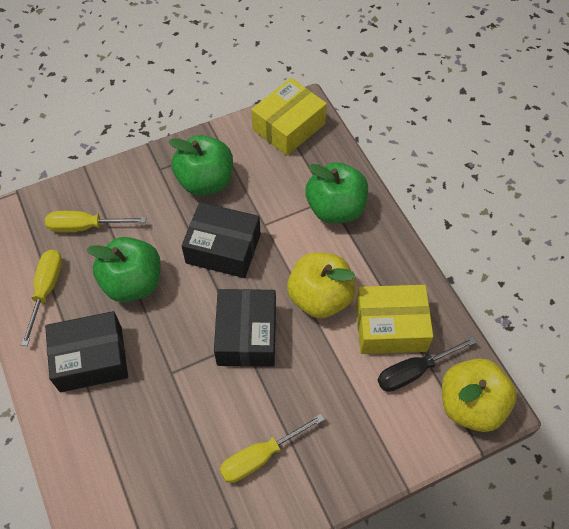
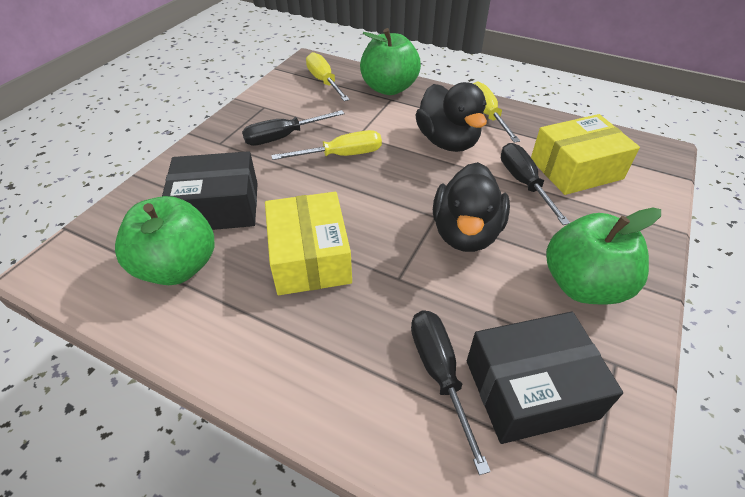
black box: 3 -> 2
black duck: 0 -> 2
black screwdriver: 1 -> 3
yellow apple: 2 -> 0

